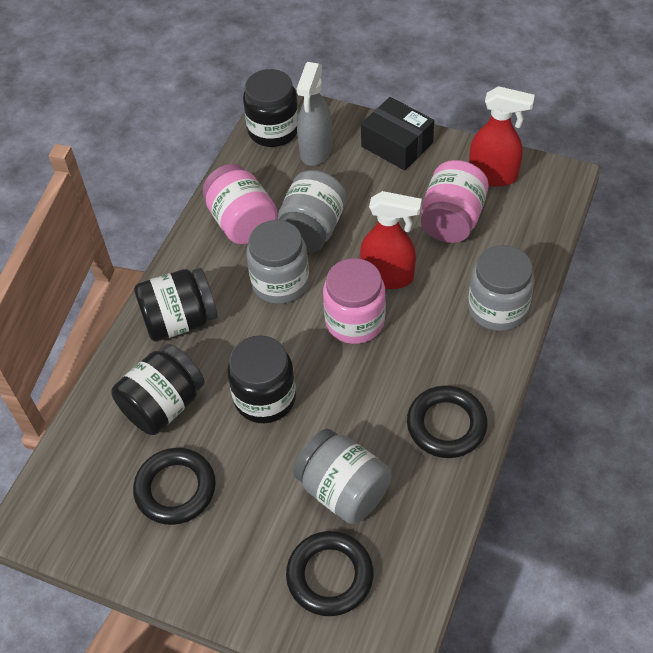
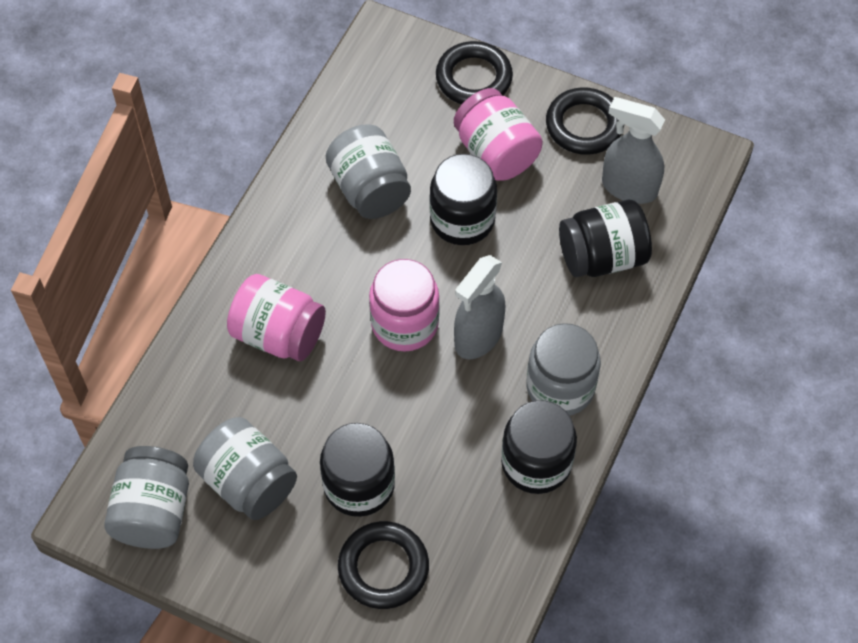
black box: 1 -> 0
grey spray bottle: 1 -> 2
red spray bottle: 2 -> 0

